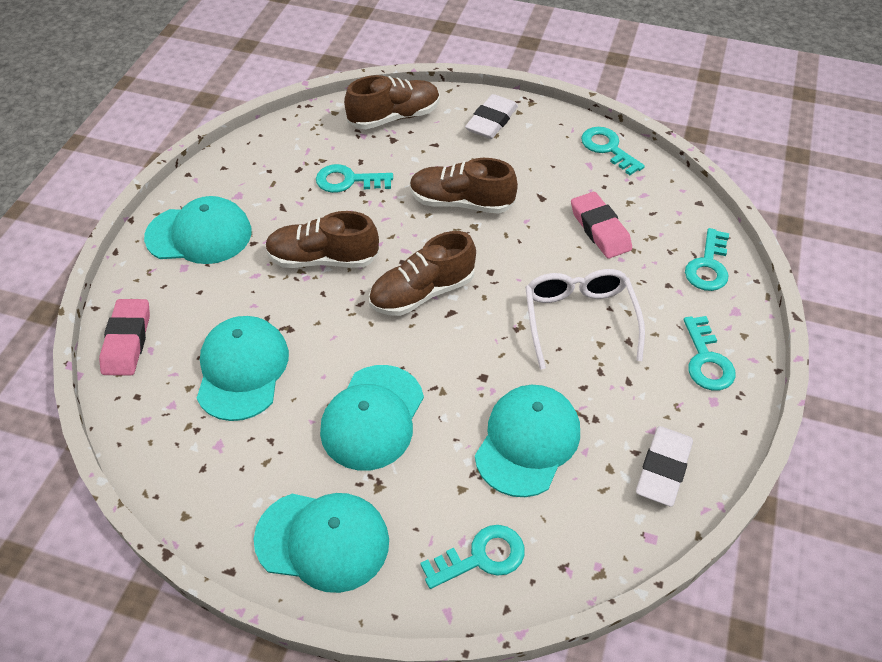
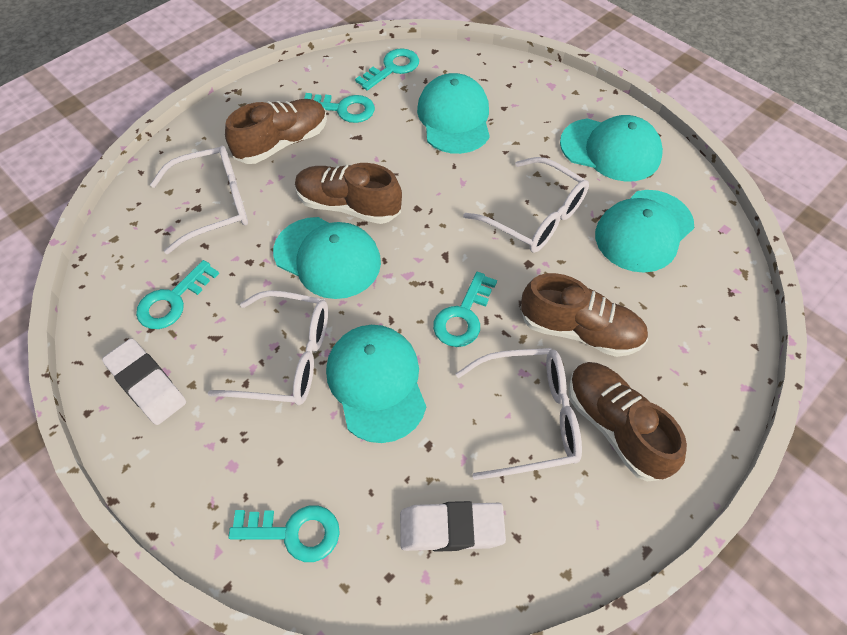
pink eraser: 2 -> 0
white glasses: 1 -> 4

